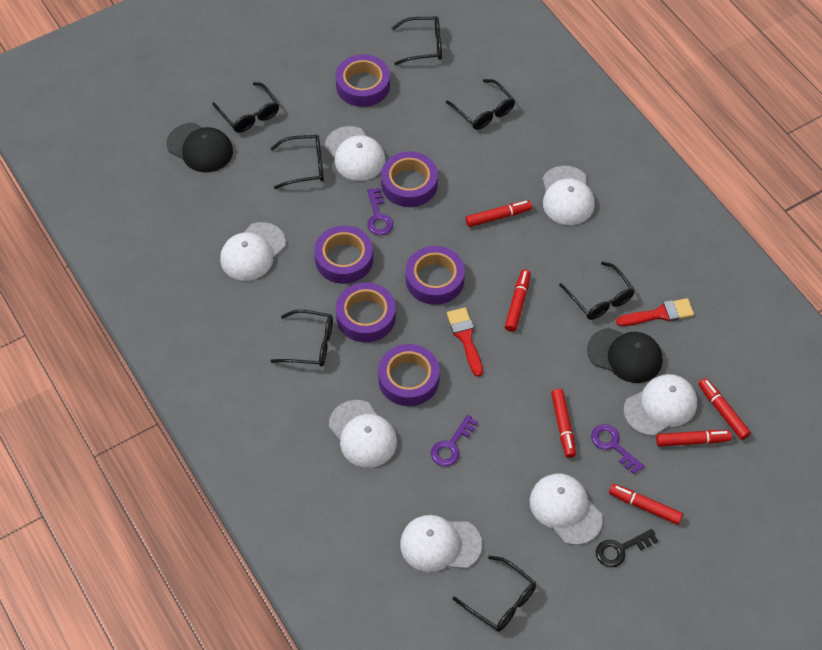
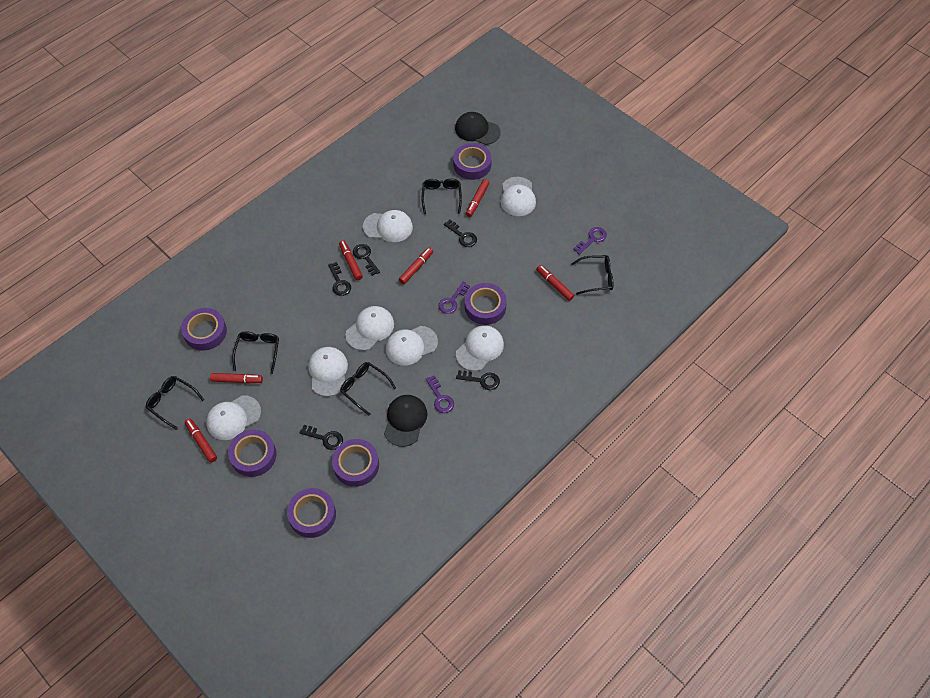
black glasses: 7 -> 5
black key: 1 -> 5
red brush: 2 -> 0

